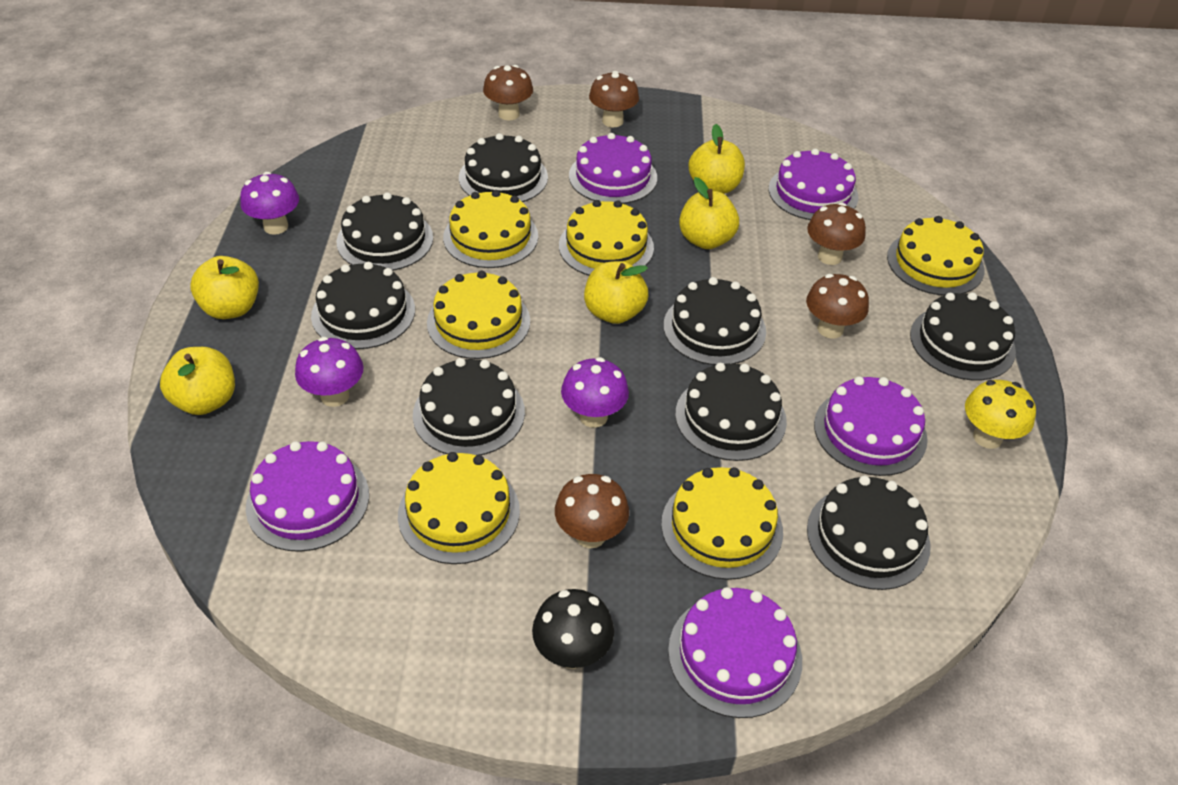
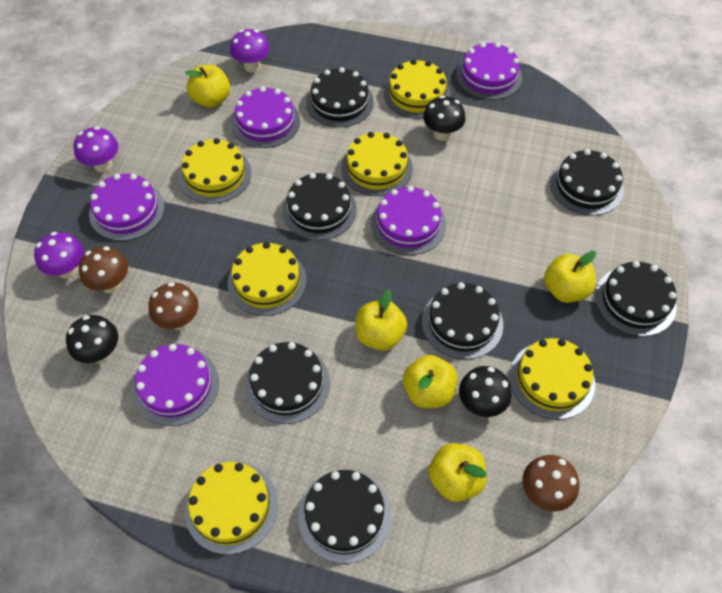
black cake: 8 -> 7
black mushroom: 1 -> 3
brown mushroom: 5 -> 3
yellow mushroom: 1 -> 0

